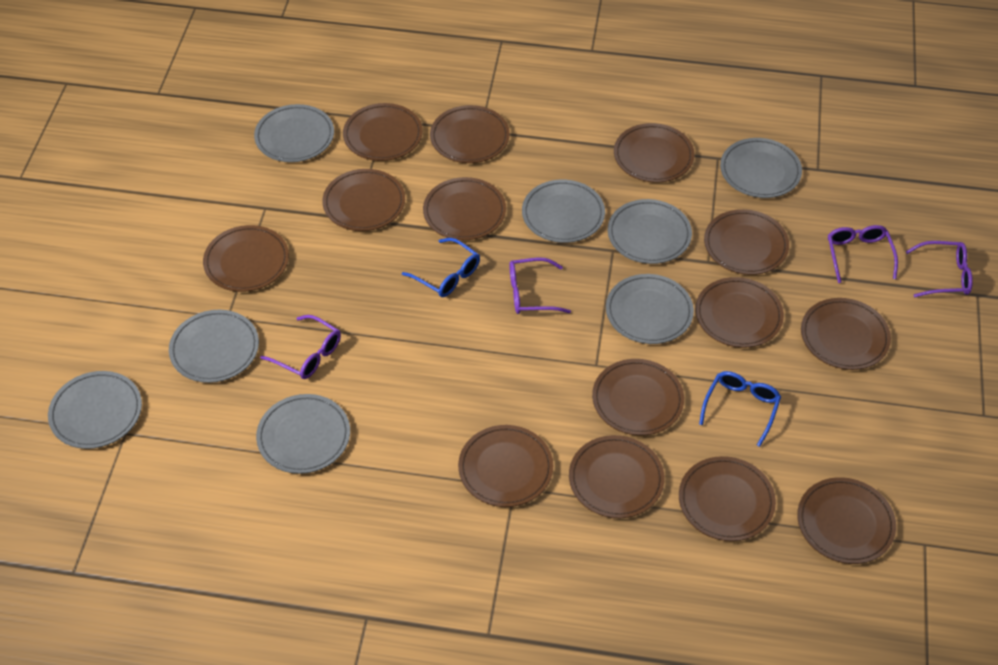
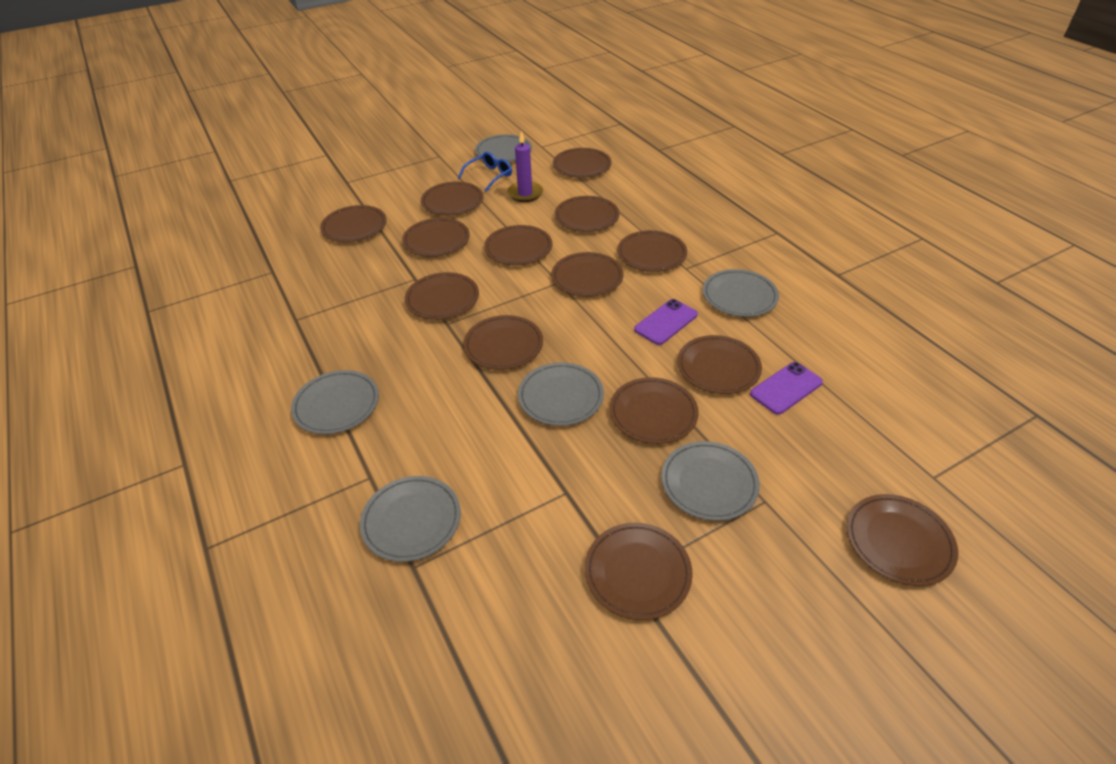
blue glasses: 2 -> 1
grey plate: 8 -> 6
purple candle: 0 -> 1
purple glasses: 4 -> 0
purple phone: 0 -> 2

